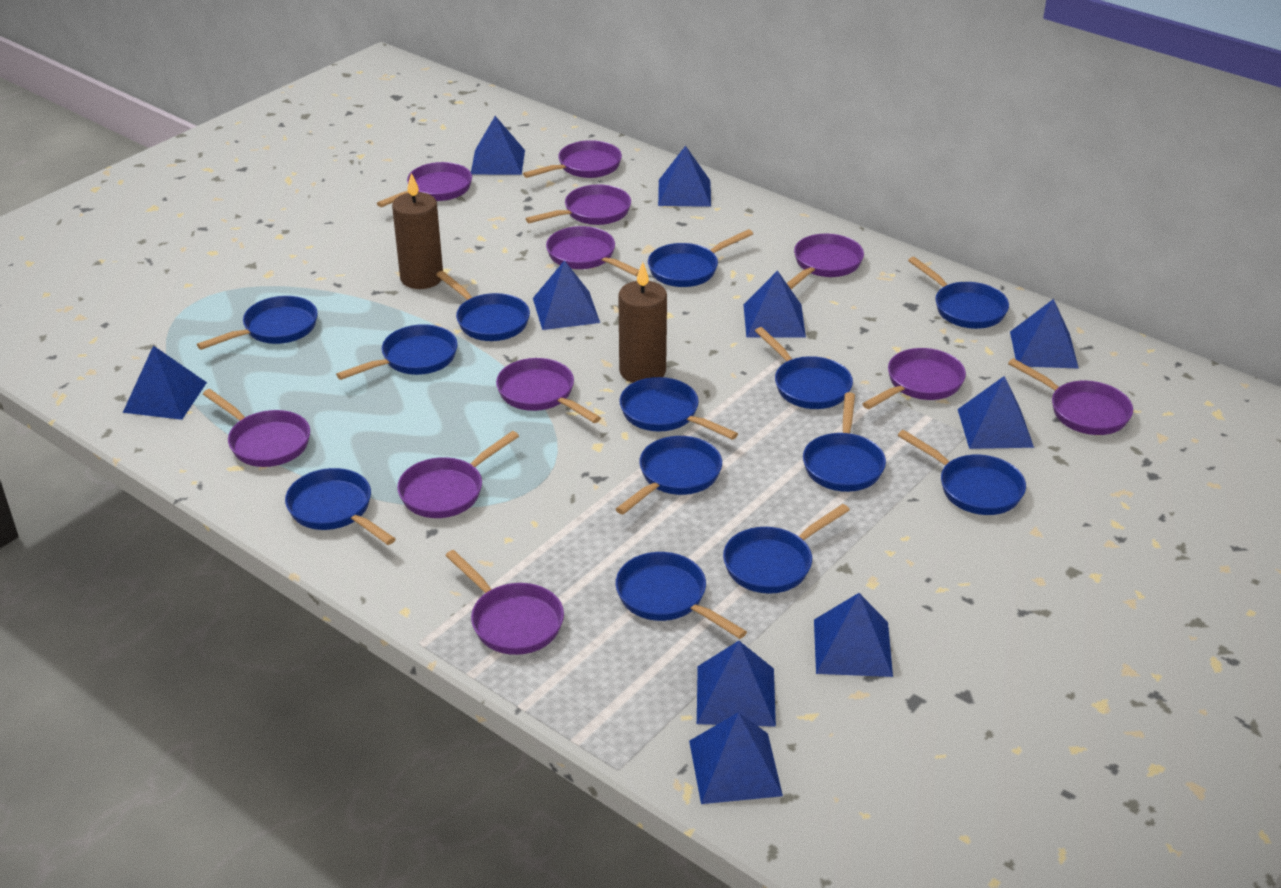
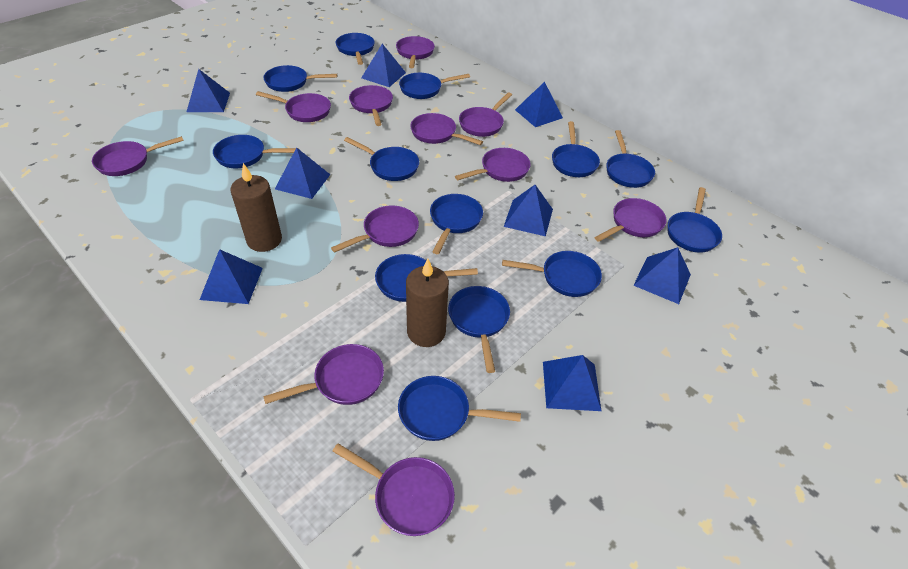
blue pyramid: 10 -> 8

